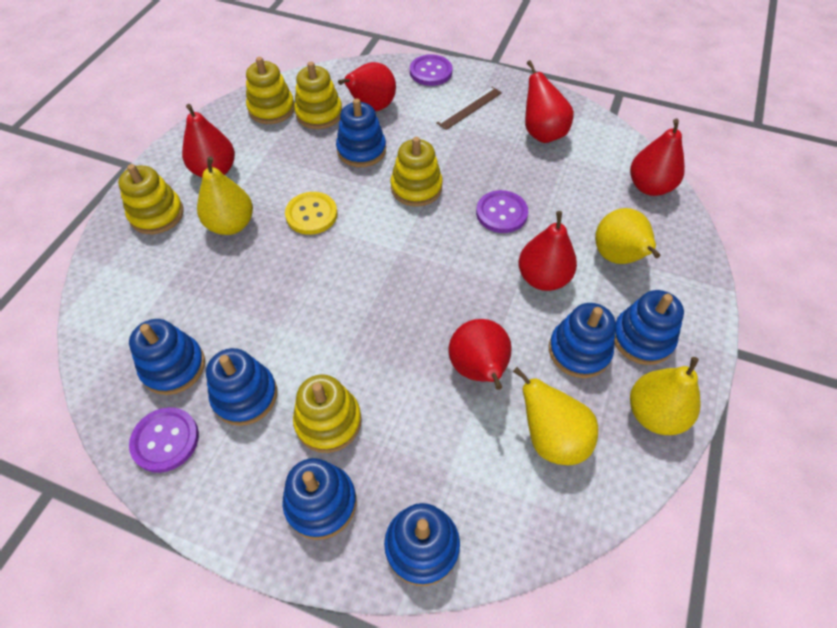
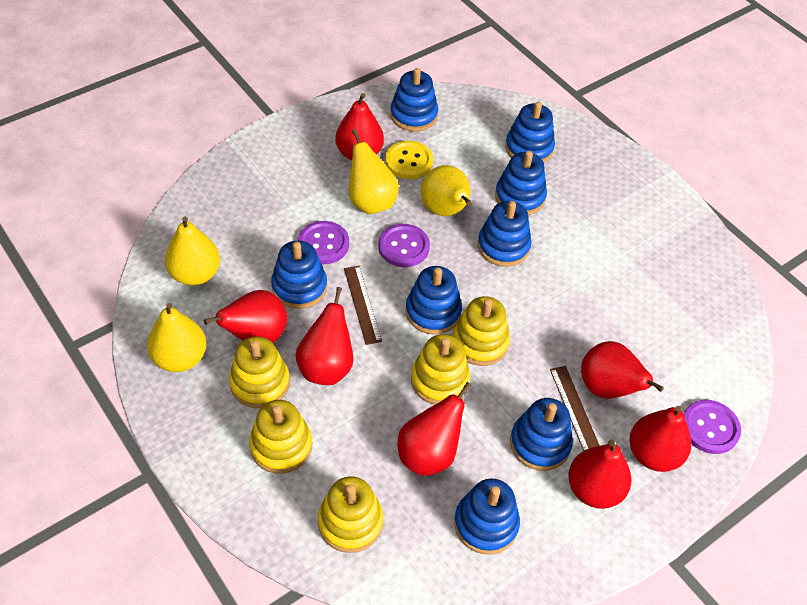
blue stacking toy: 7 -> 8
brown ruler: 1 -> 2
red pear: 6 -> 7

